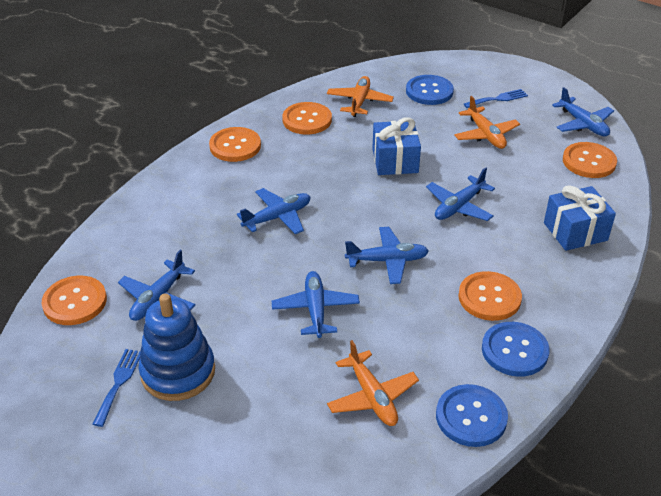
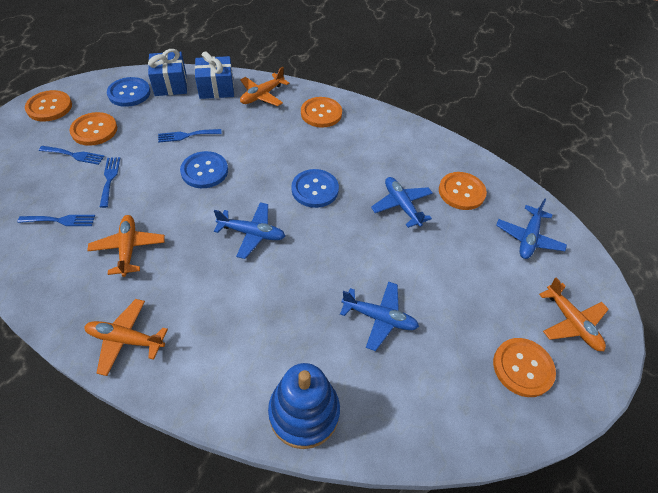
blue fork: 2 -> 4
blue plane: 6 -> 4
orange plane: 3 -> 4

